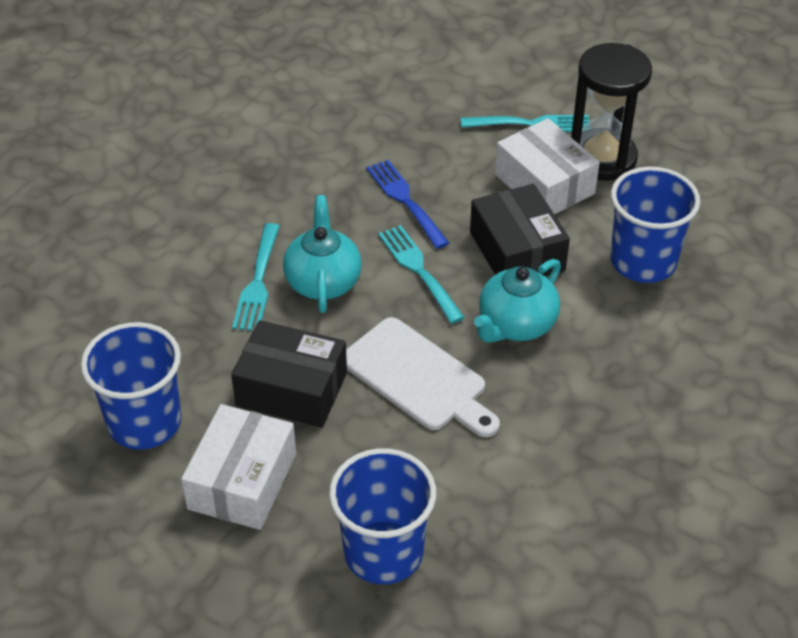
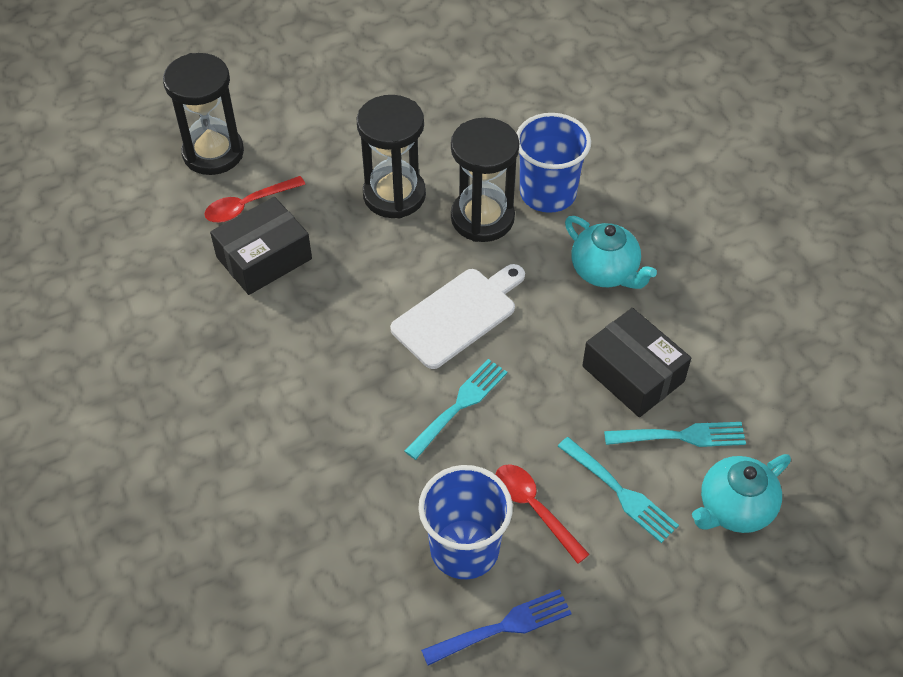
black hourglass: 1 -> 3
blue cup: 3 -> 2
red spoon: 0 -> 2
white box: 2 -> 0

